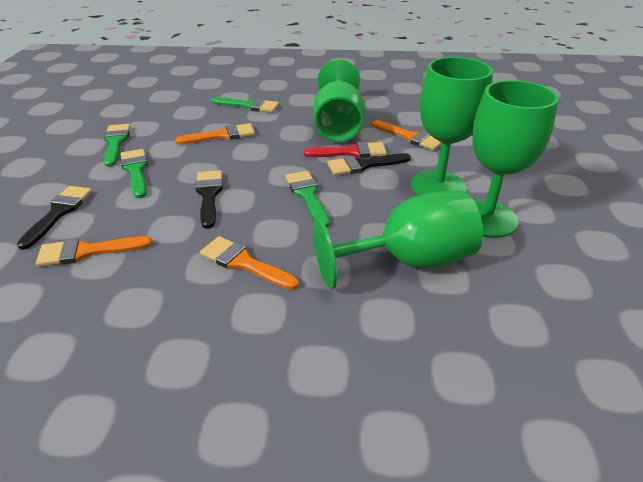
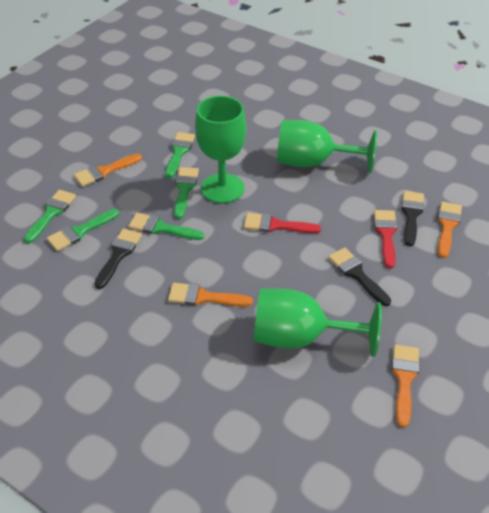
green brush: 4 -> 5
green goblet: 4 -> 3
red brush: 1 -> 2

